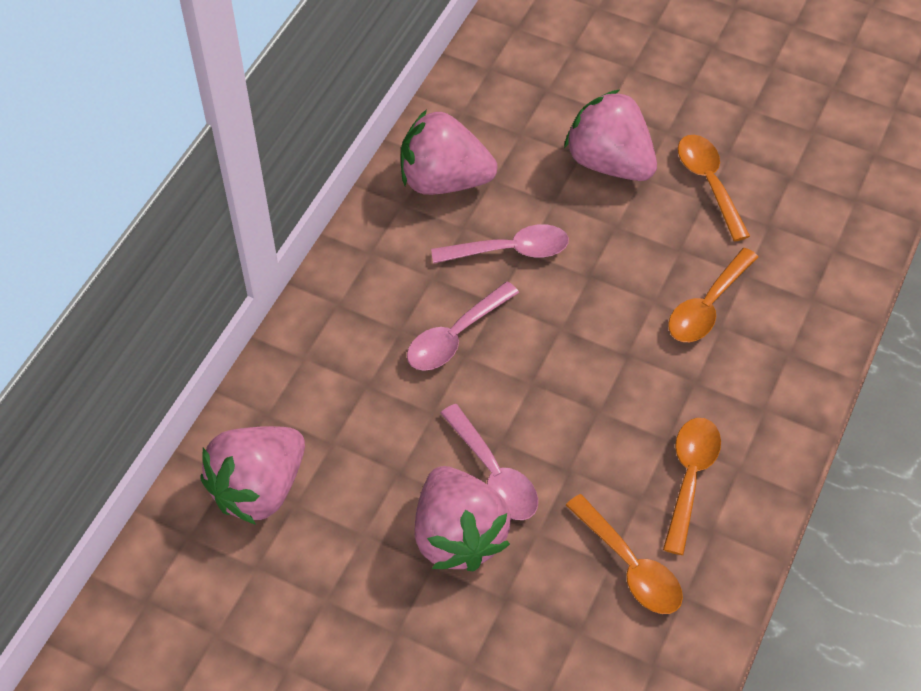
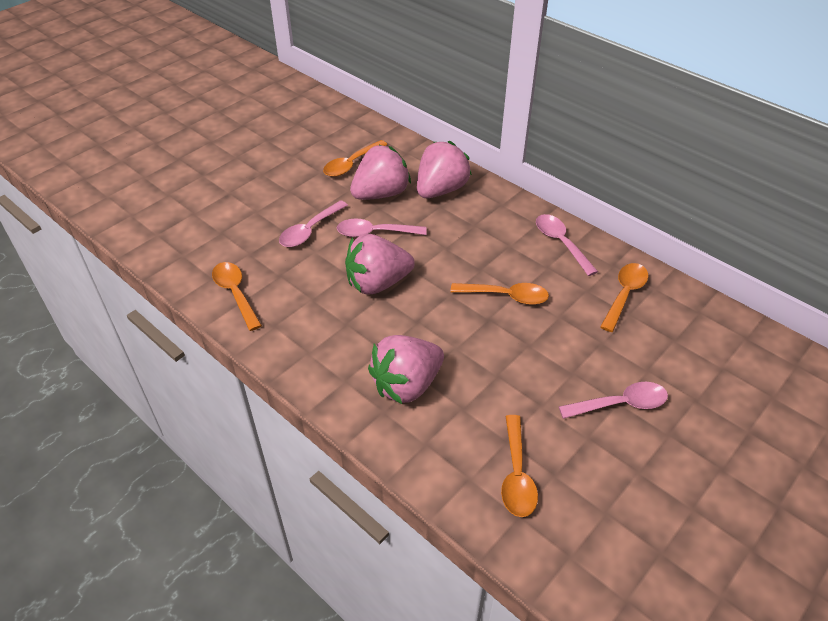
orange spoon: 4 -> 5
pink spoon: 3 -> 4

